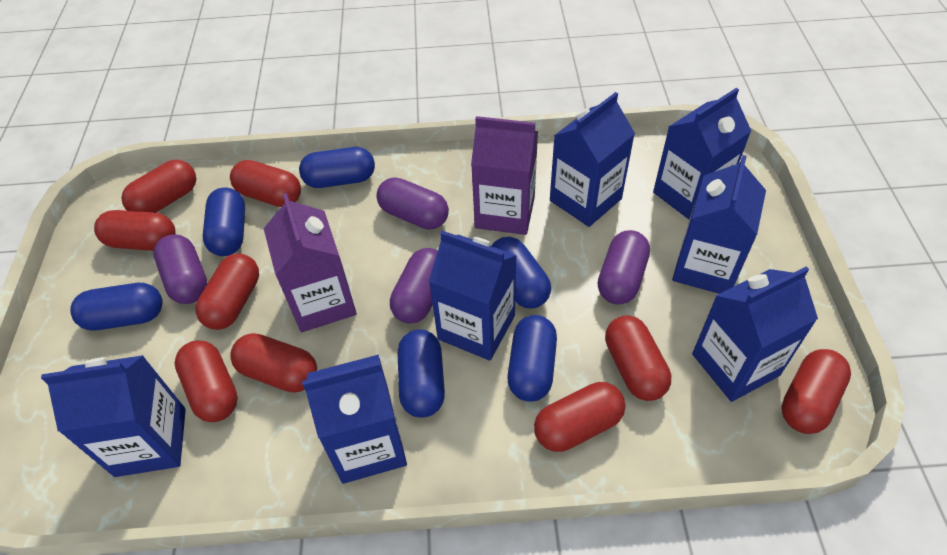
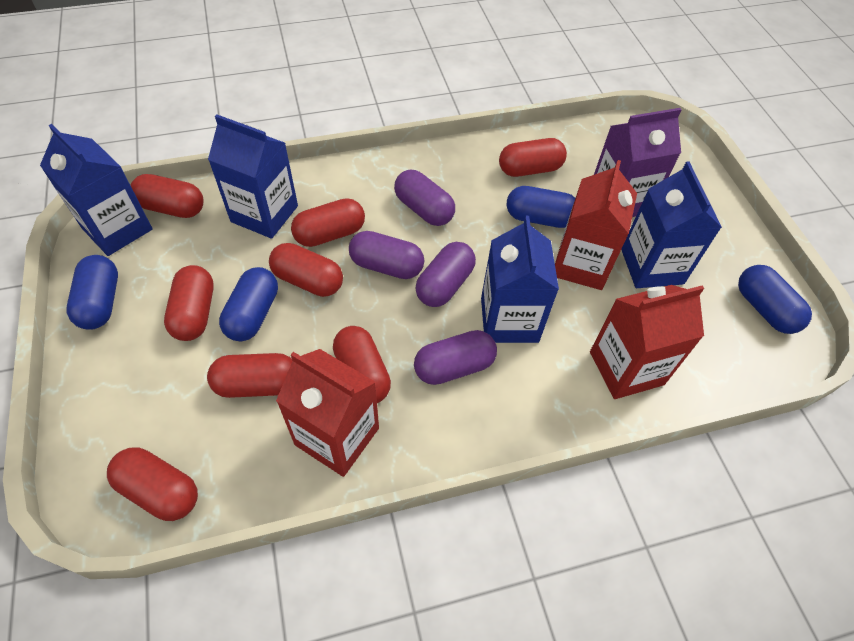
blue capsule: 6 -> 4
blue carton: 7 -> 4
purple carton: 2 -> 1
red capsule: 9 -> 8
red carton: 0 -> 3

